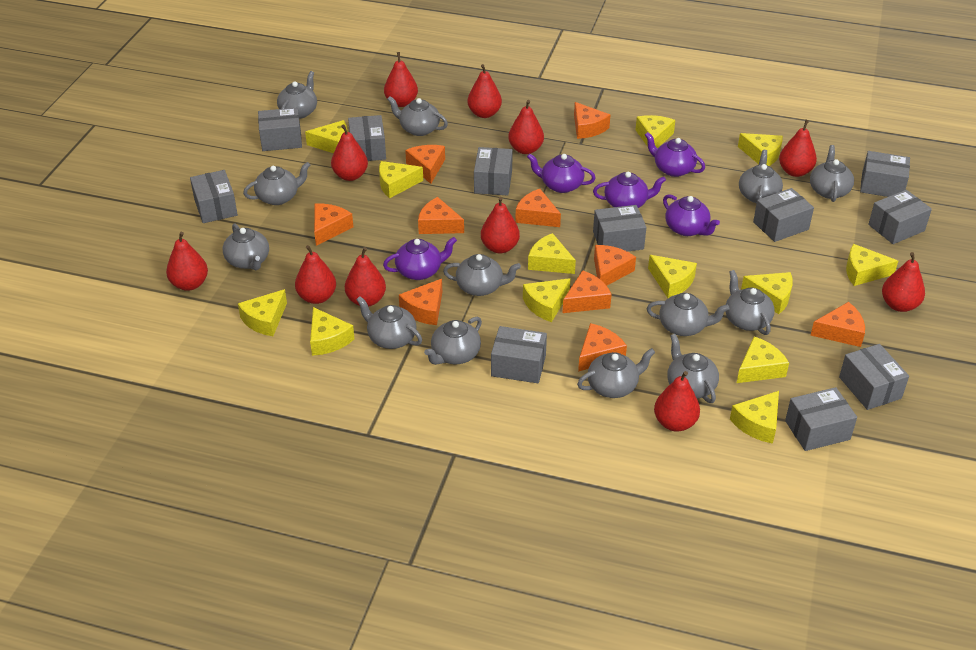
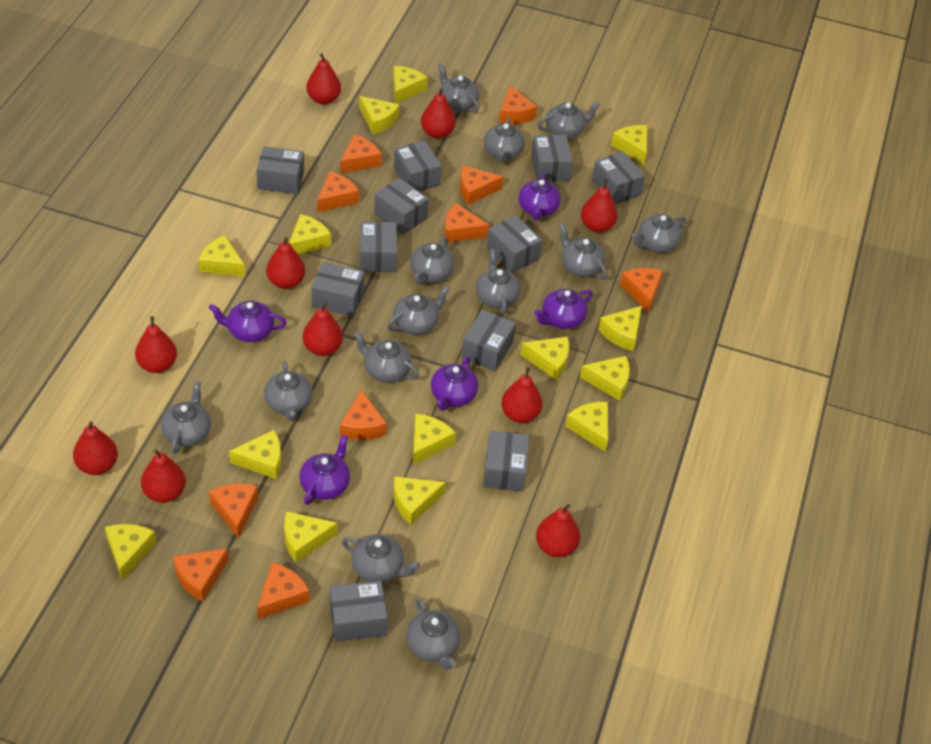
red pear: 11 -> 10
yellow cheese: 13 -> 14

